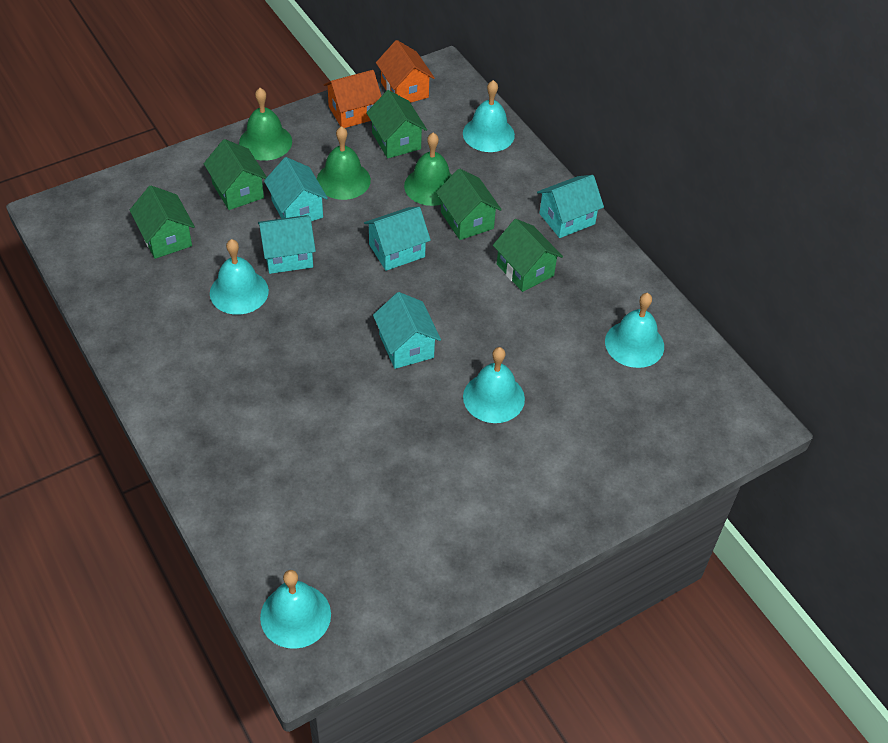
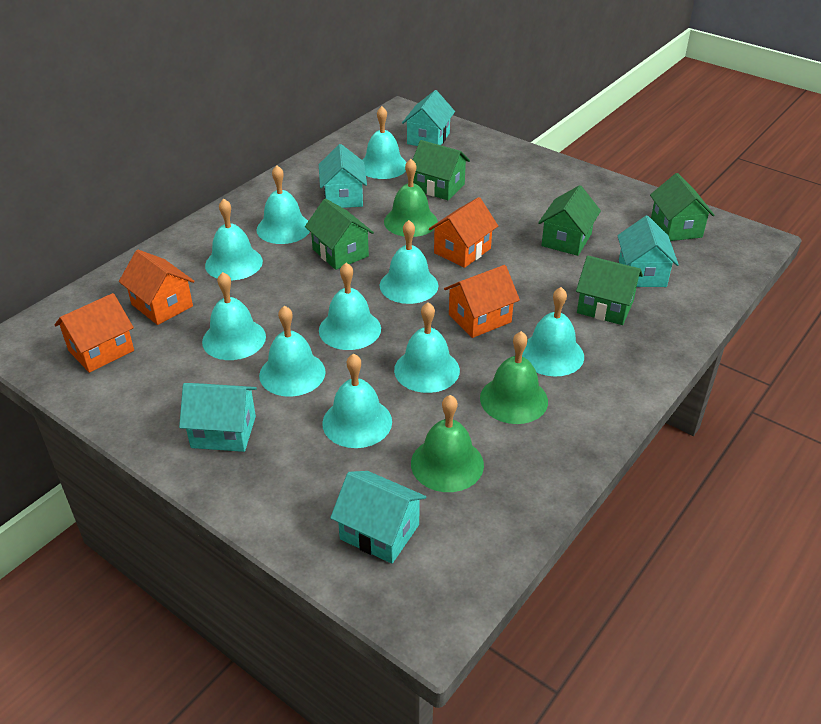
orange house: 2 -> 4
turquoise bell: 5 -> 10

